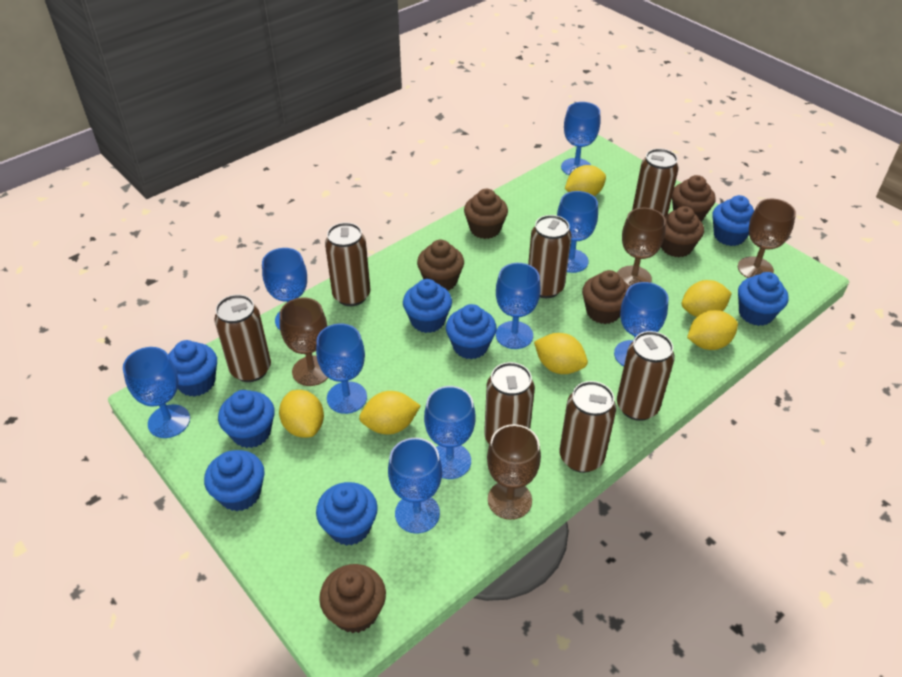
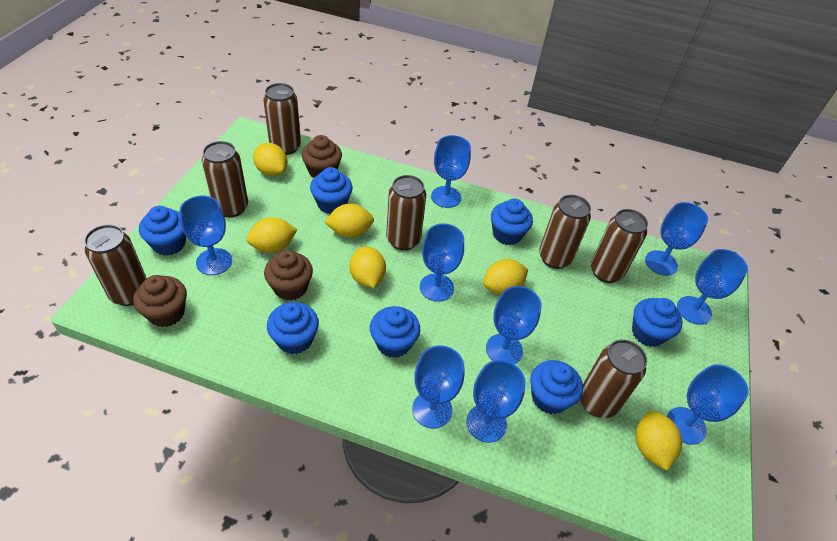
blue cupcake: 8 -> 7
brown cupcake: 6 -> 3
brown goblet: 4 -> 0

